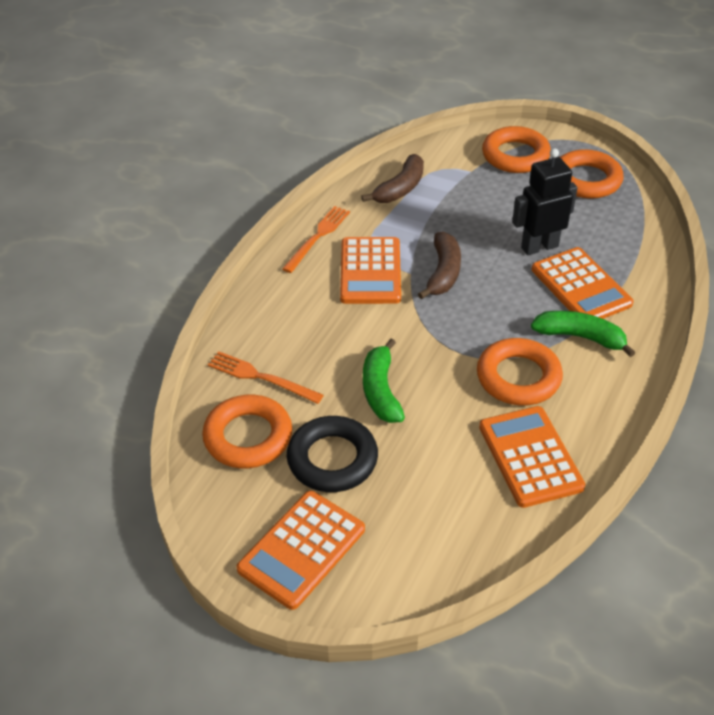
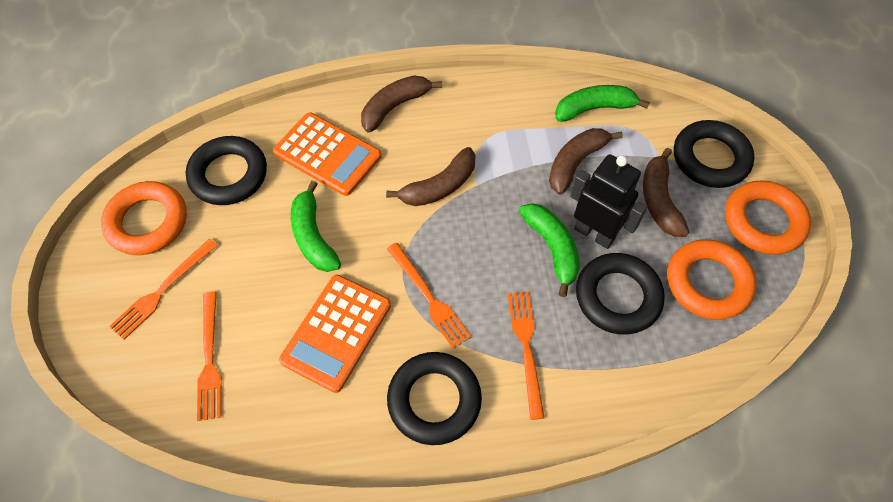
black ring: 1 -> 4
brown banana: 2 -> 4
green banana: 2 -> 3
orange calculator: 4 -> 2
orange fork: 2 -> 4
orange ring: 4 -> 3

